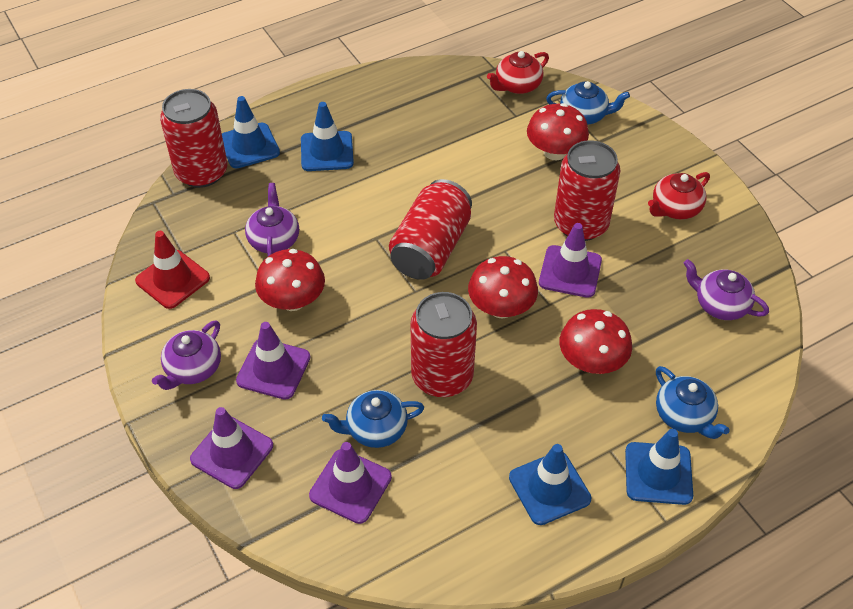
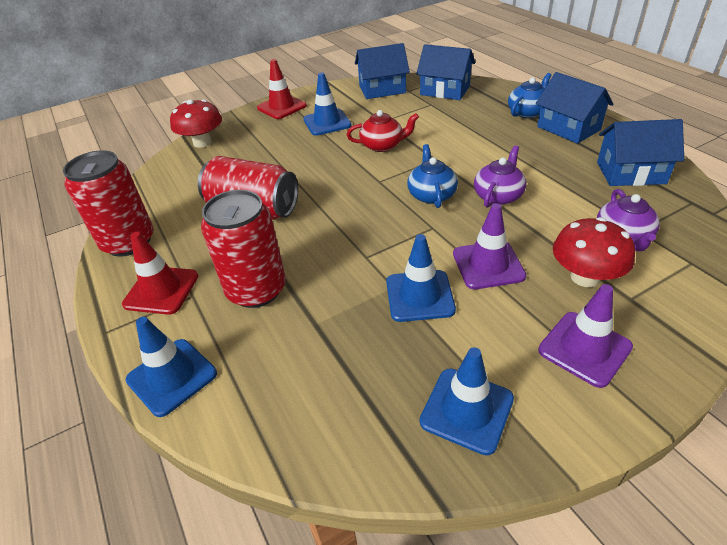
blue house: 0 -> 4
blue teapot: 3 -> 2
purple teapot: 3 -> 2
purple traffic cone: 4 -> 2
red can: 4 -> 3
red mushroom: 4 -> 2
red teapot: 2 -> 1
red traffic cone: 1 -> 2

